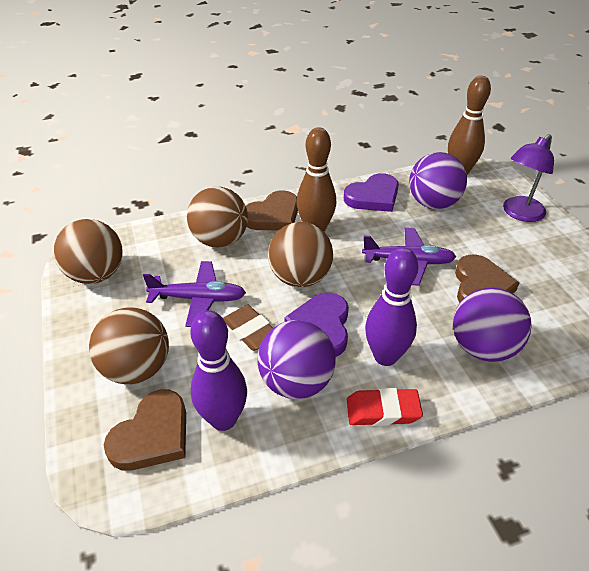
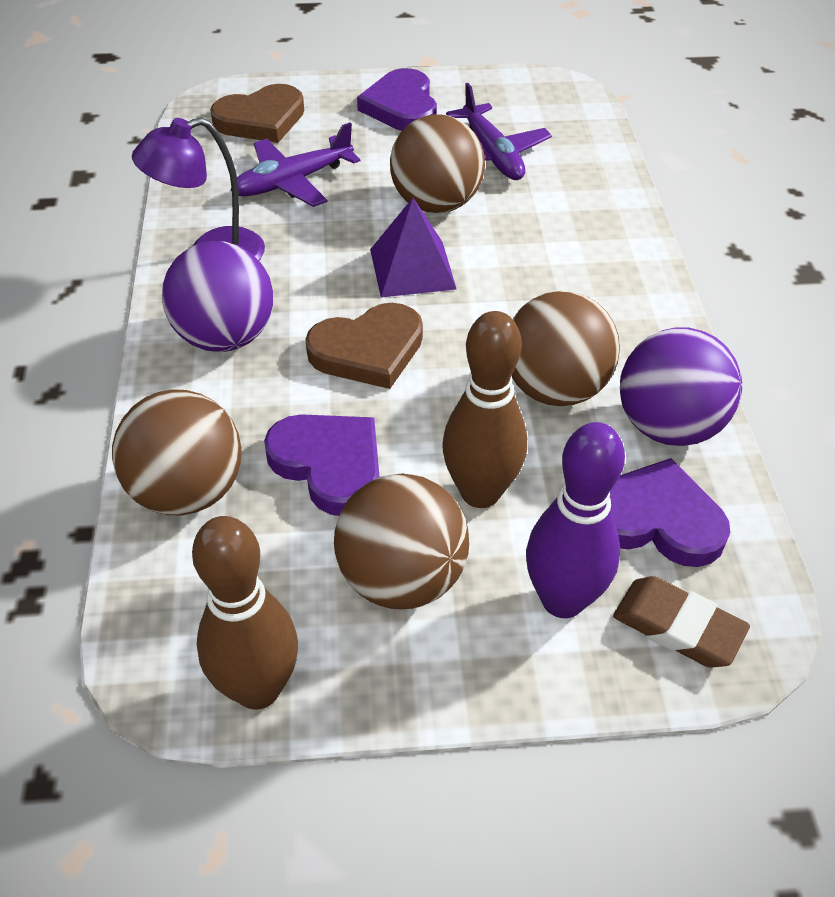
brown heart: 3 -> 2
purple ball: 3 -> 2
purple bowling pin: 2 -> 1
purple heart: 2 -> 3
purple pyramid: 0 -> 1
red eraser: 1 -> 0

